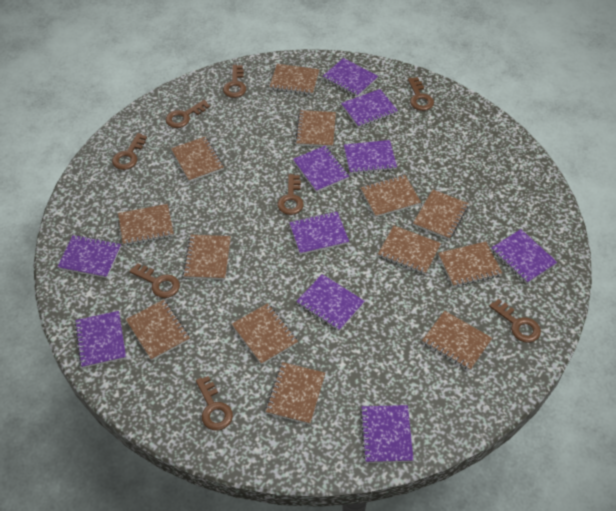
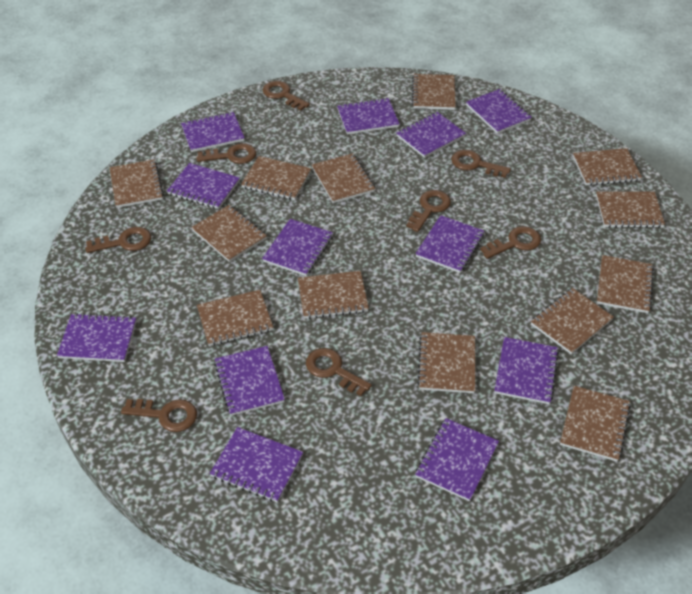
purple notebook: 10 -> 12

